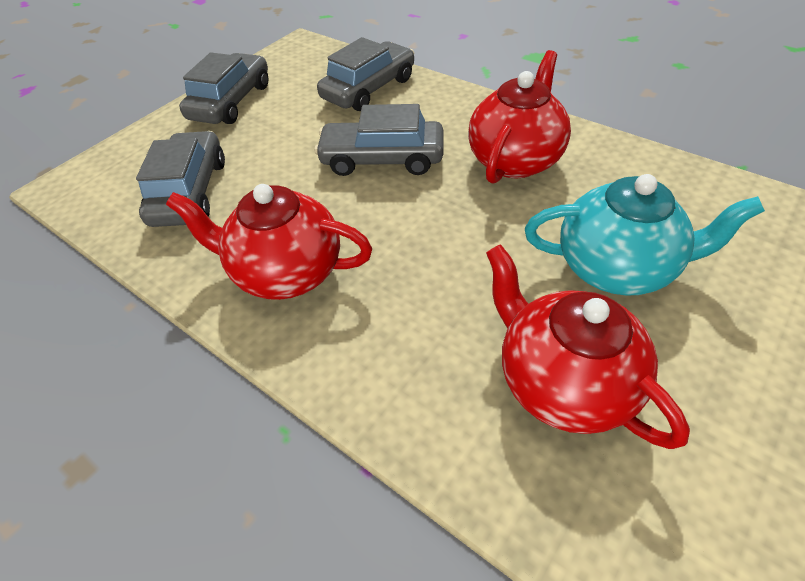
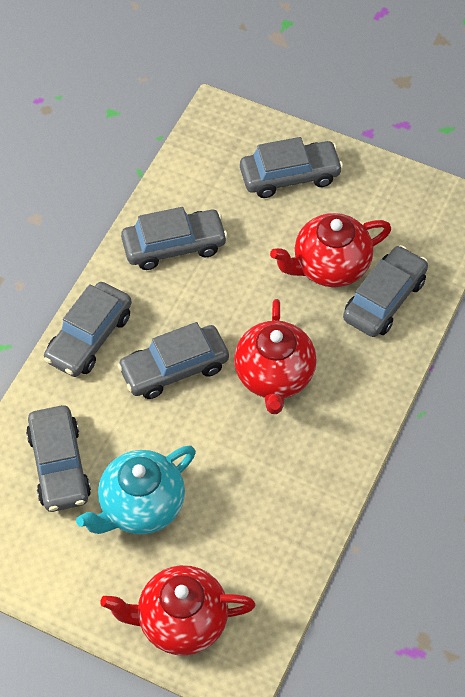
grey car: 4 -> 6

